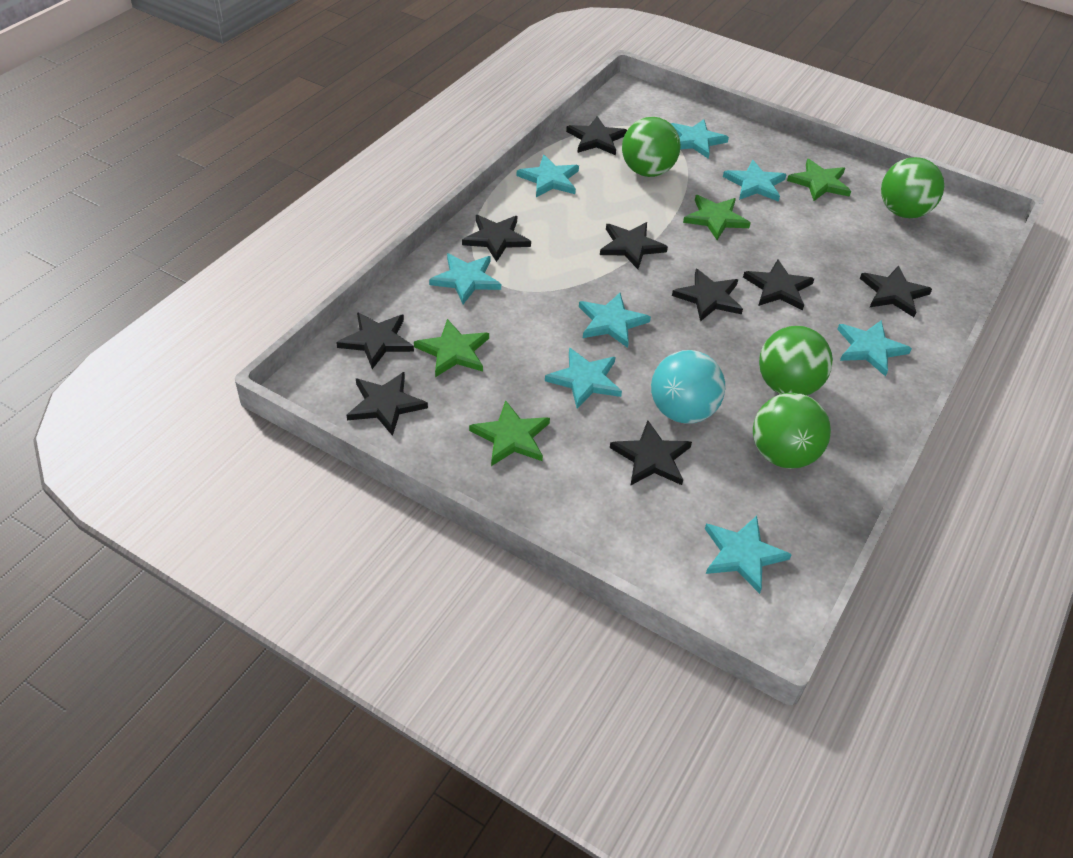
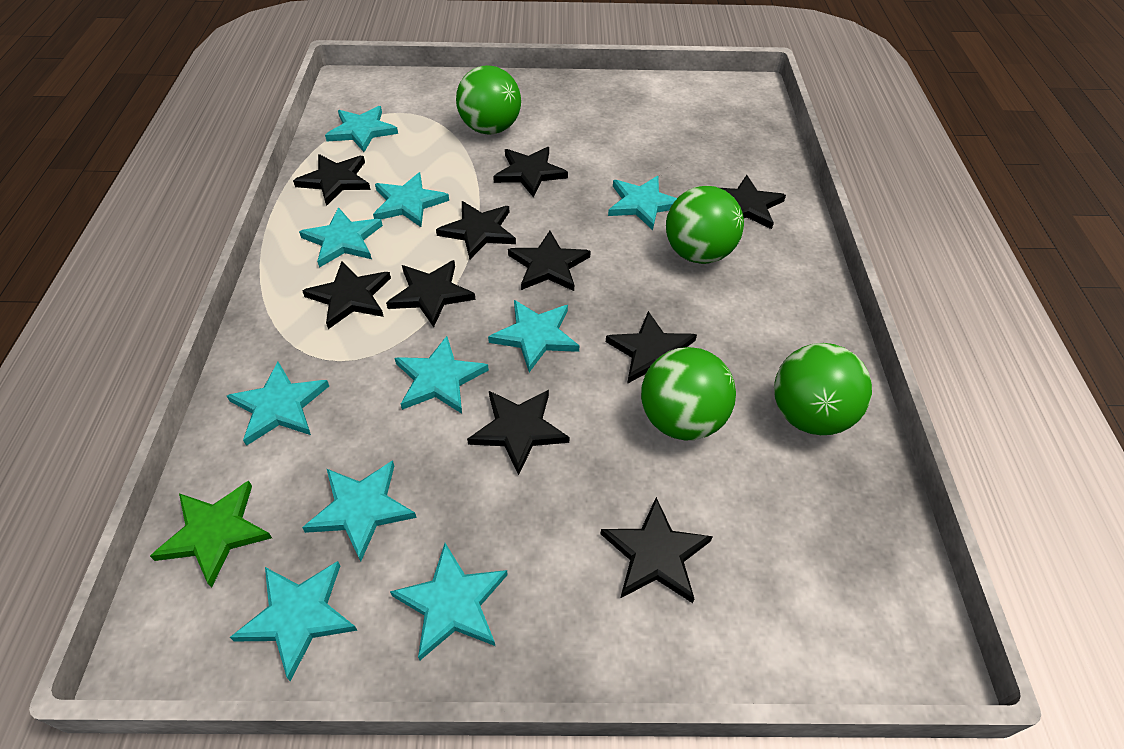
black star: 9 -> 10
green star: 4 -> 1
turquoise ball: 1 -> 0
turquoise star: 8 -> 10

